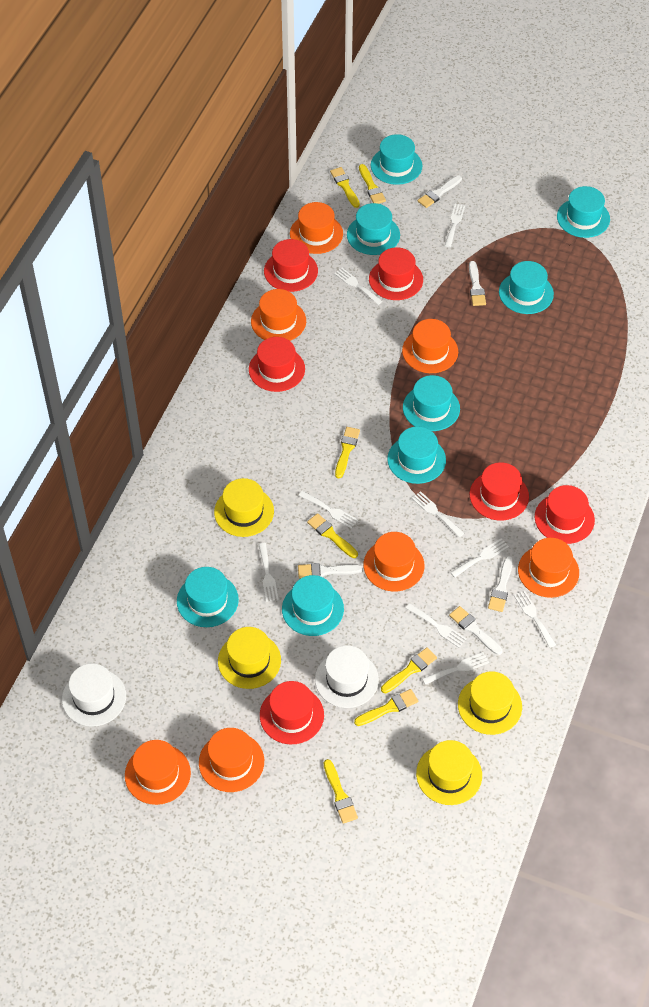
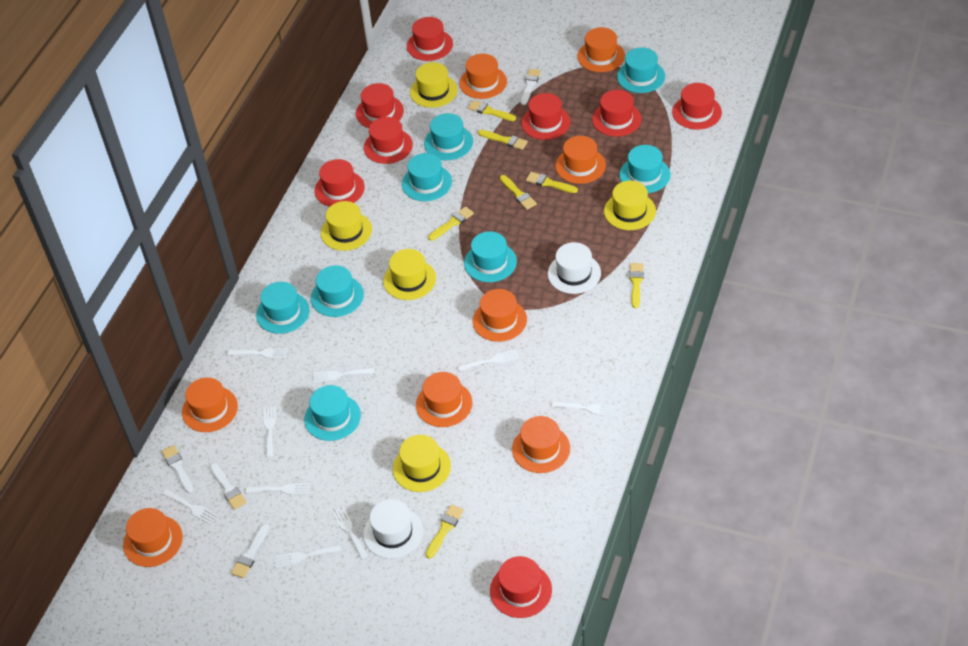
orange hat: 7 -> 8
red hat: 6 -> 8
white brush: 5 -> 4
yellow hat: 4 -> 5

